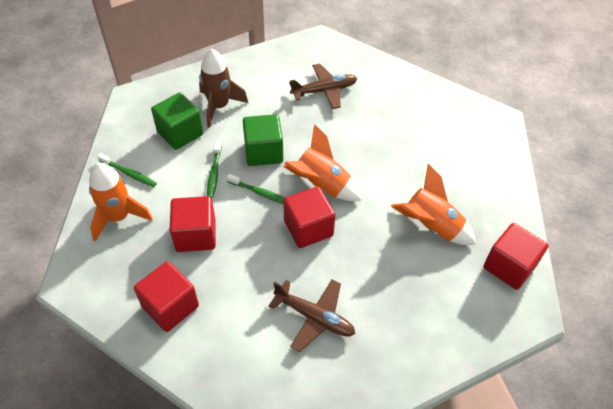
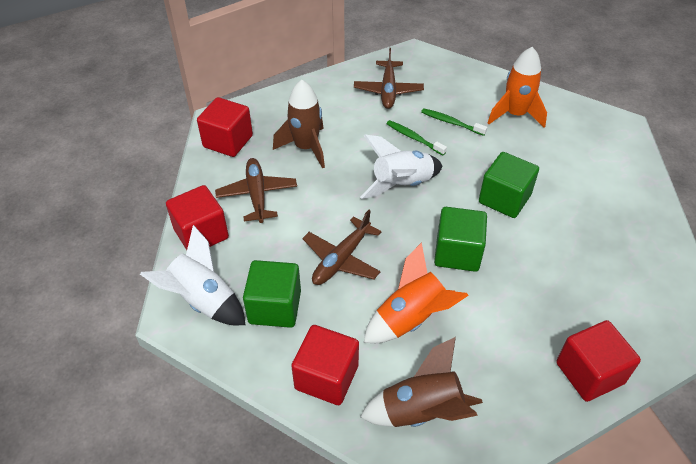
brown plane: 2 -> 3
brown rocket: 1 -> 2
green cube: 2 -> 3
green toothbrush: 3 -> 2
orange rocket: 3 -> 2
white rocket: 0 -> 2

